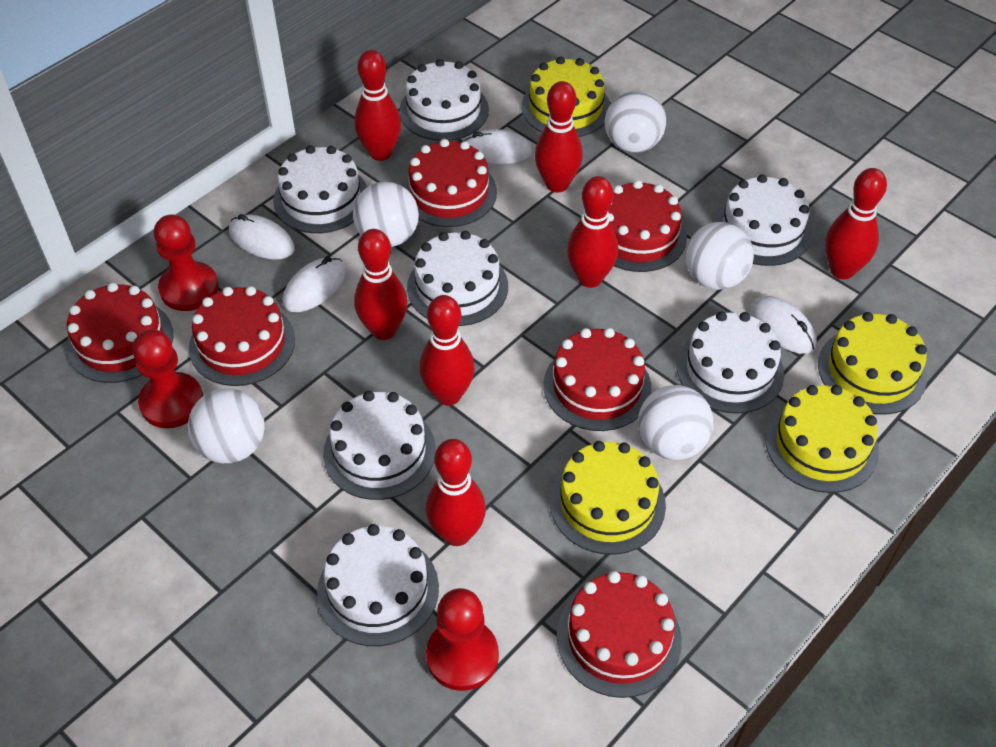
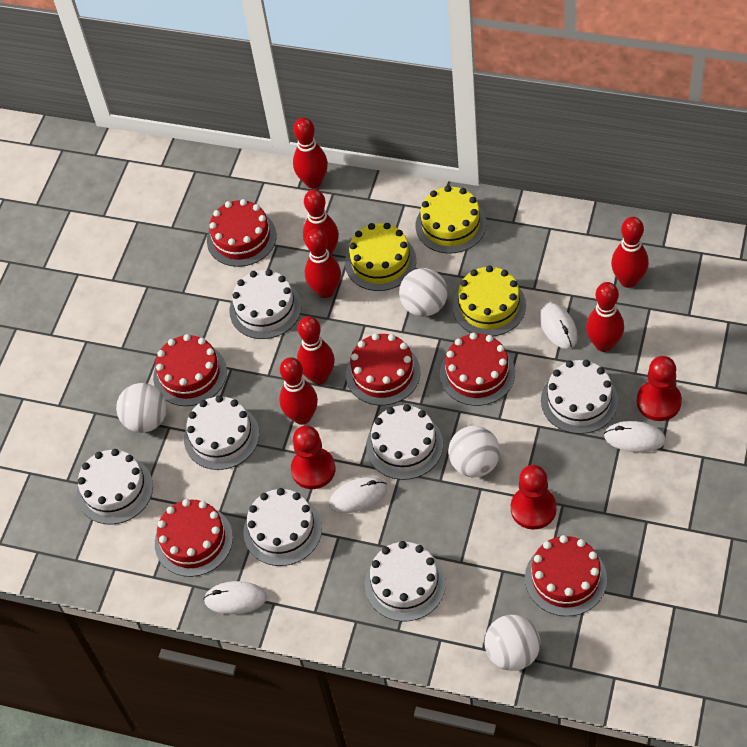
white ball: 5 -> 4
yellow cake: 4 -> 3

